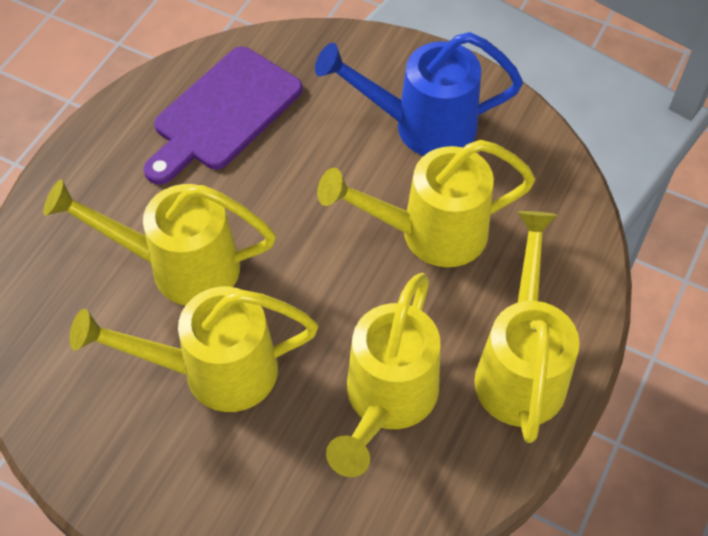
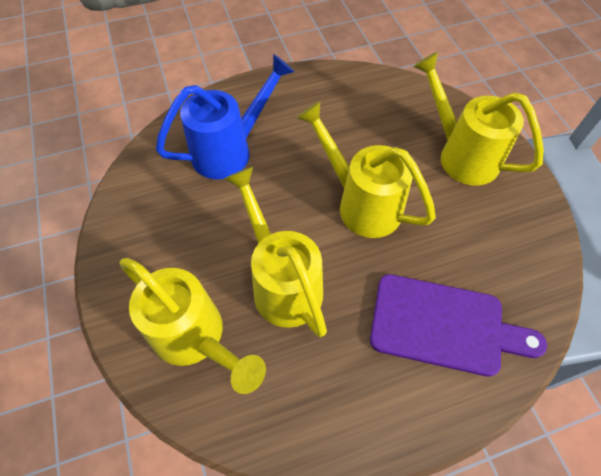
yellow watering can: 5 -> 4

